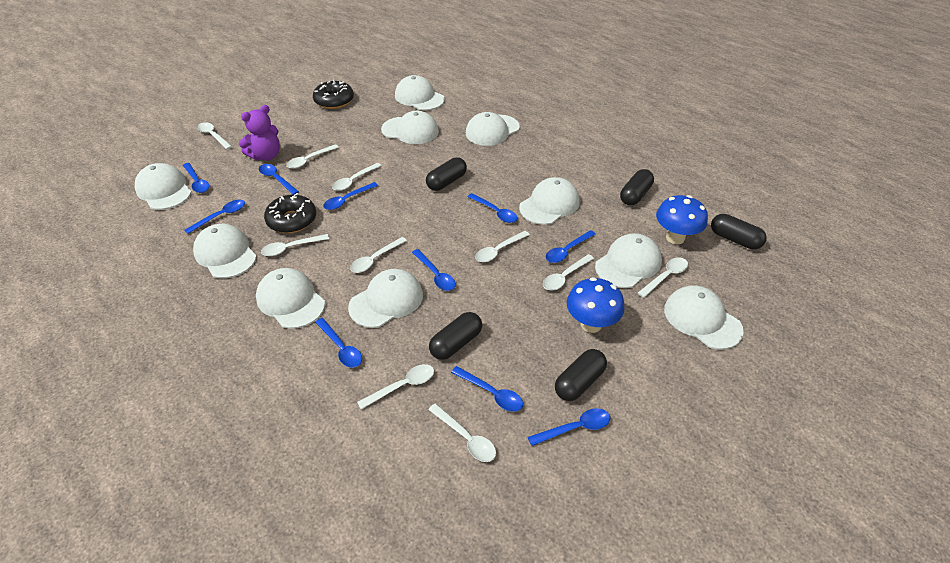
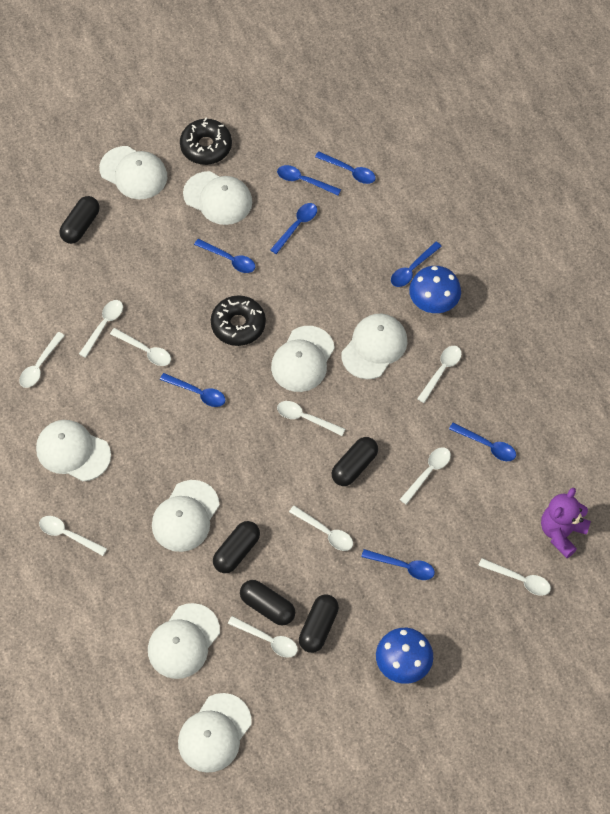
blue spoon: 10 -> 8
white cap: 10 -> 8

